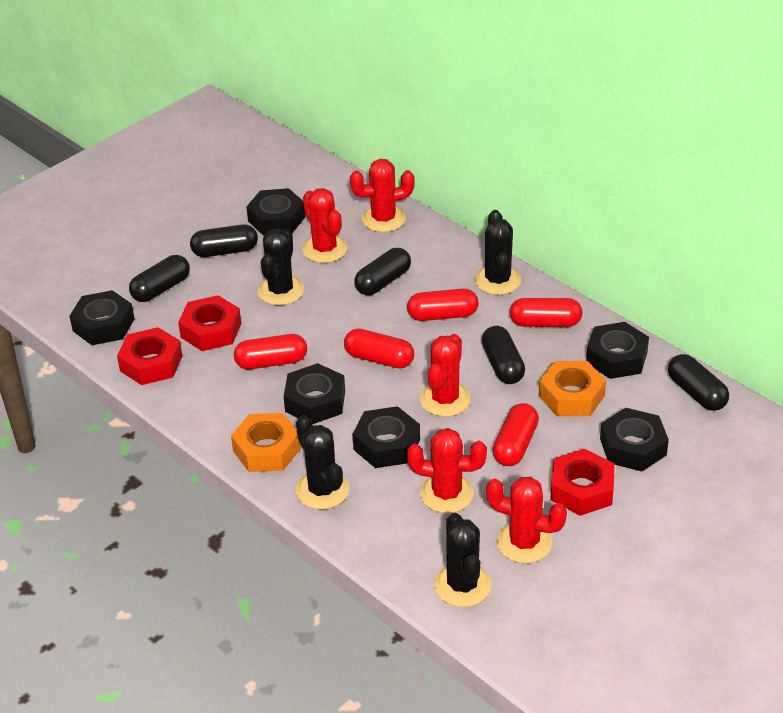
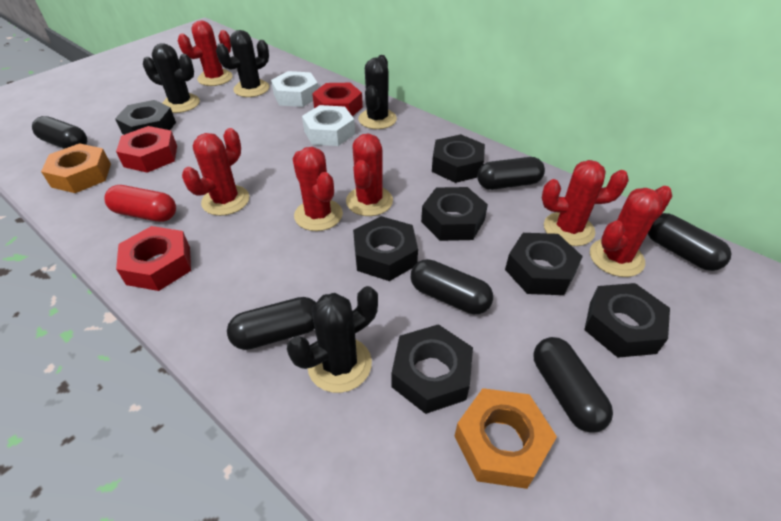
black capsule: 5 -> 6
black nut: 6 -> 7
red cactus: 5 -> 6
red capsule: 5 -> 1
white nut: 0 -> 2

